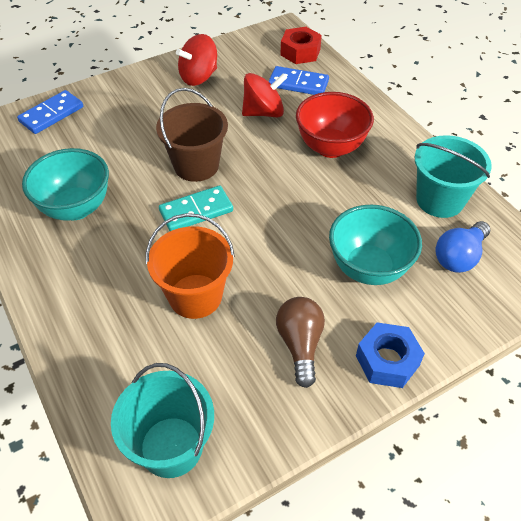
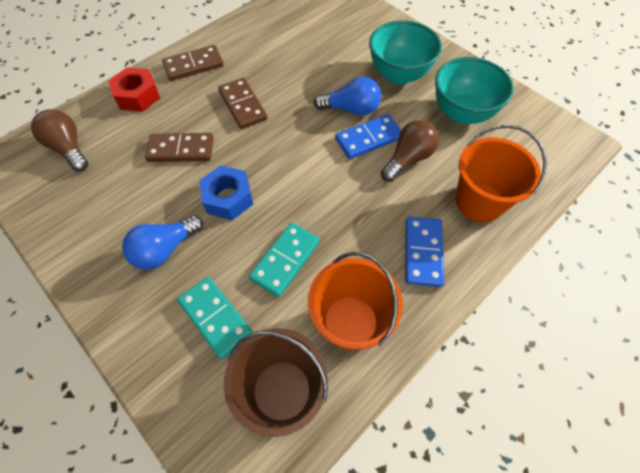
blue light bulb: 1 -> 2
brown domino: 0 -> 3
brown light bulb: 1 -> 2
orange bucket: 1 -> 2
red bowl: 1 -> 0
red spinning top: 2 -> 0
turquoise bucket: 2 -> 0
turquoise domino: 1 -> 2

